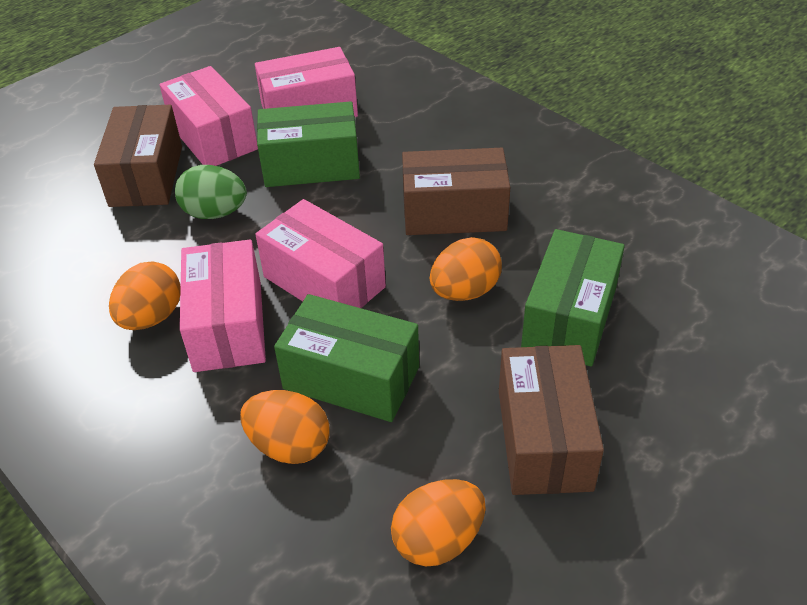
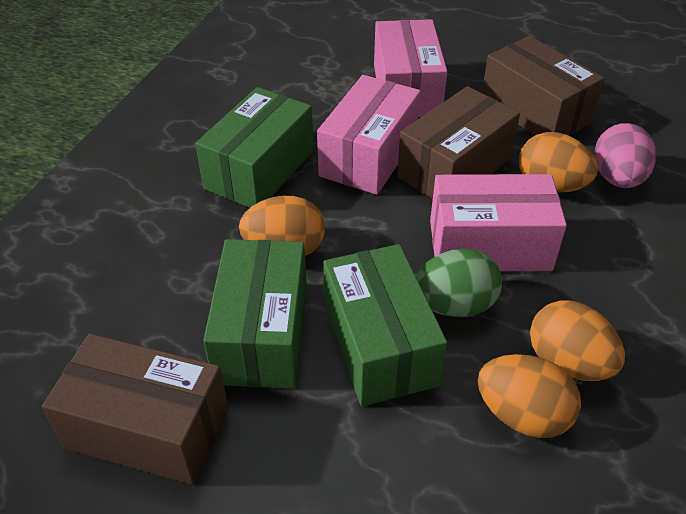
pink box: 4 -> 3
pink egg: 0 -> 1

